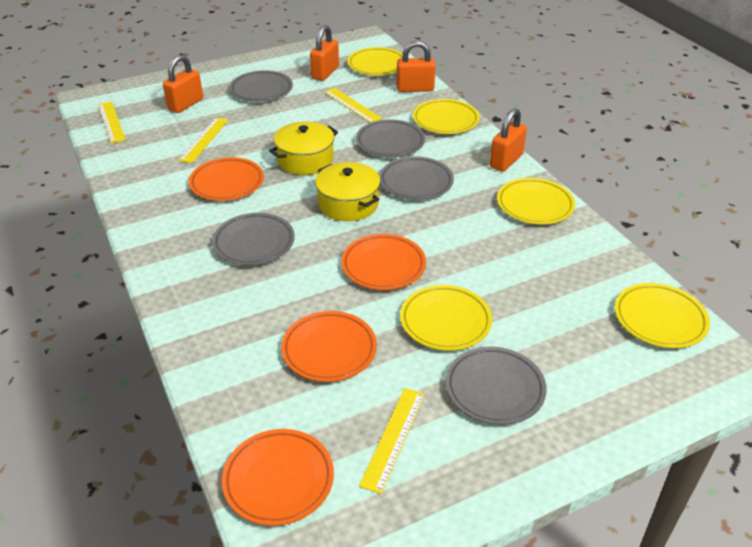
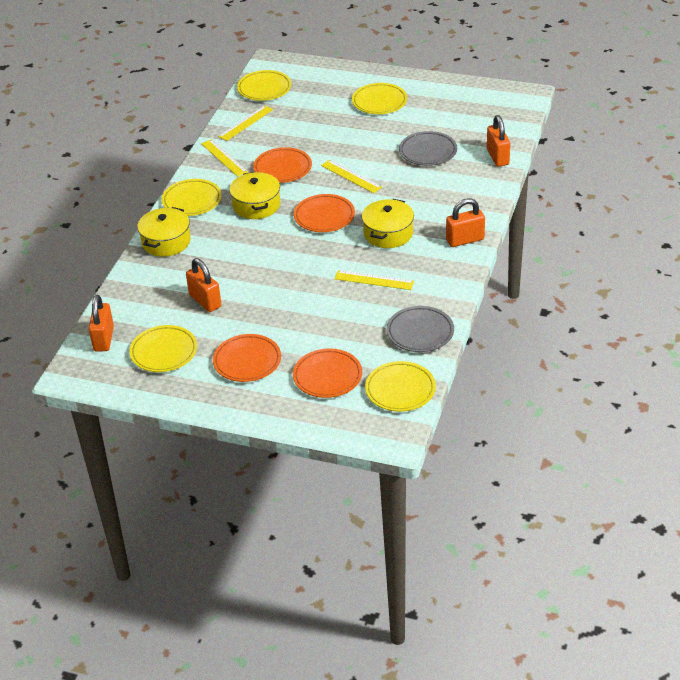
grey plate: 5 -> 2
yellow pot: 2 -> 3

